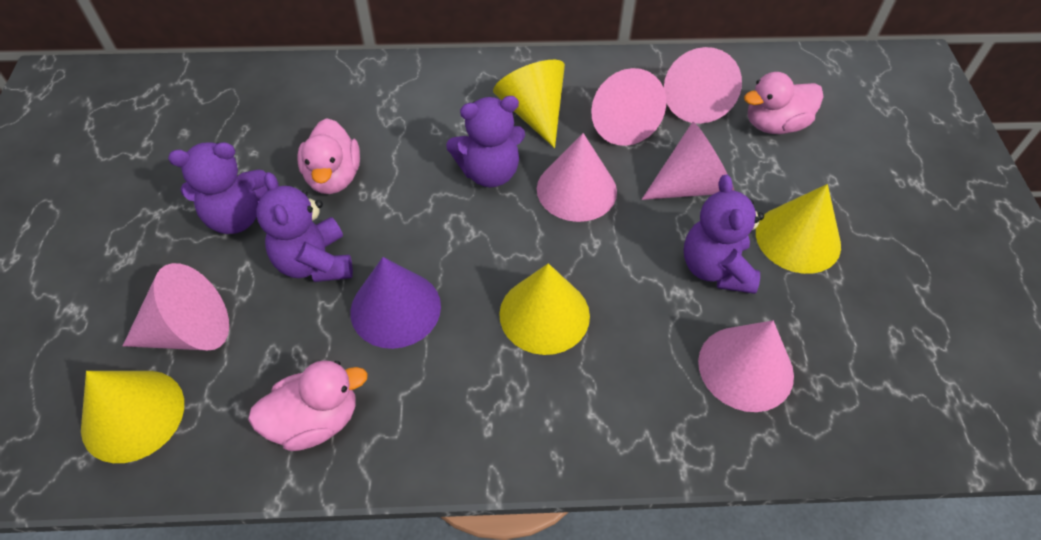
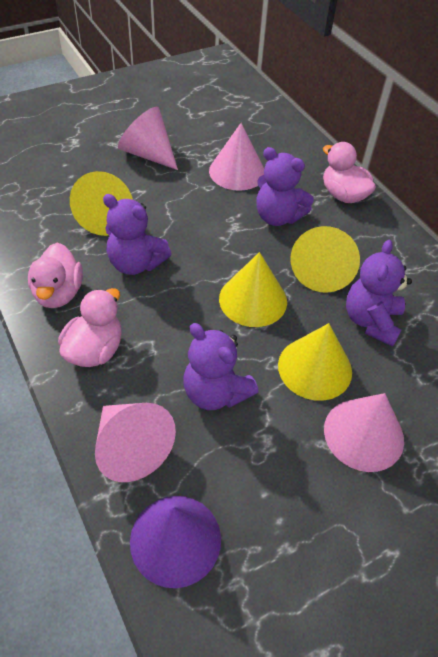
pink cone: 6 -> 4

